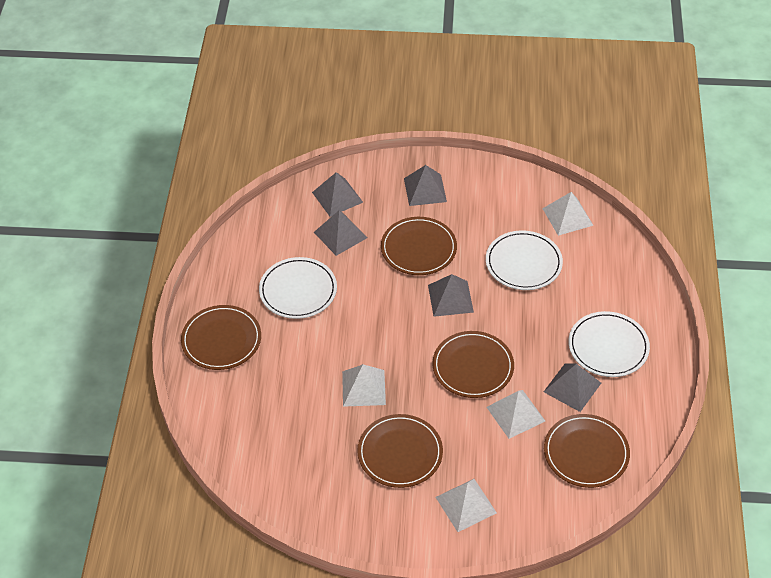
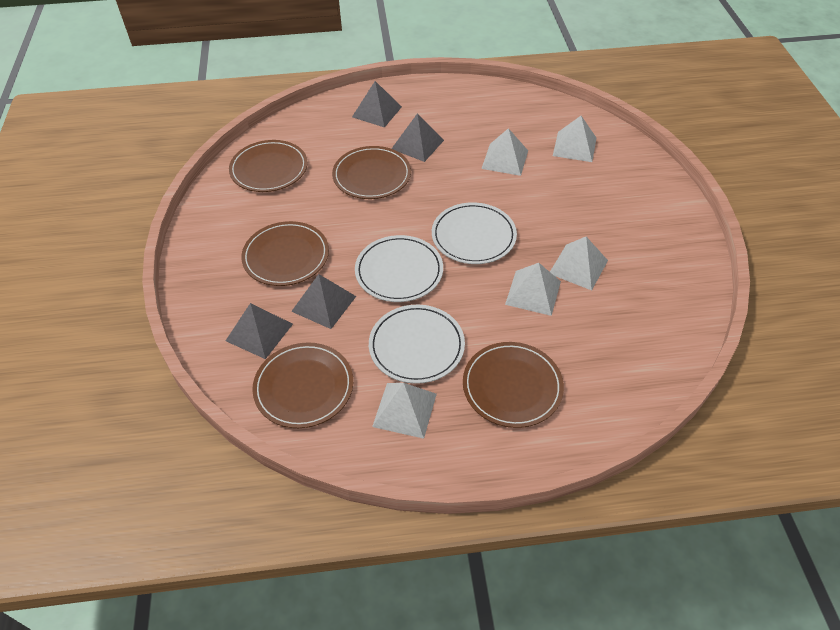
grey pyramid: 5 -> 4
white pyramid: 4 -> 5

